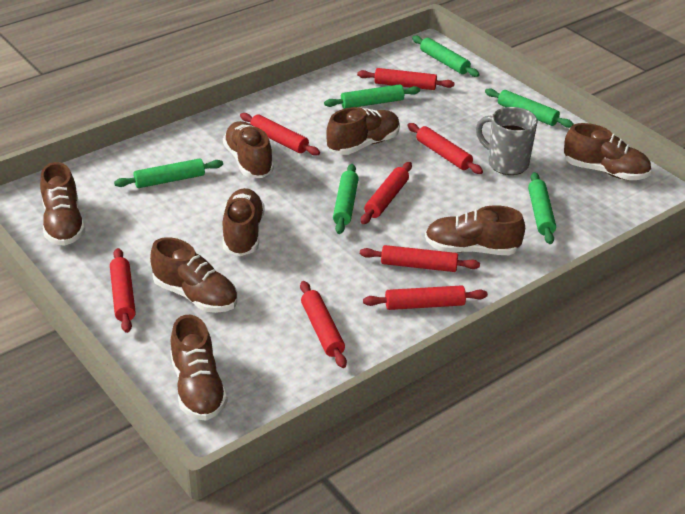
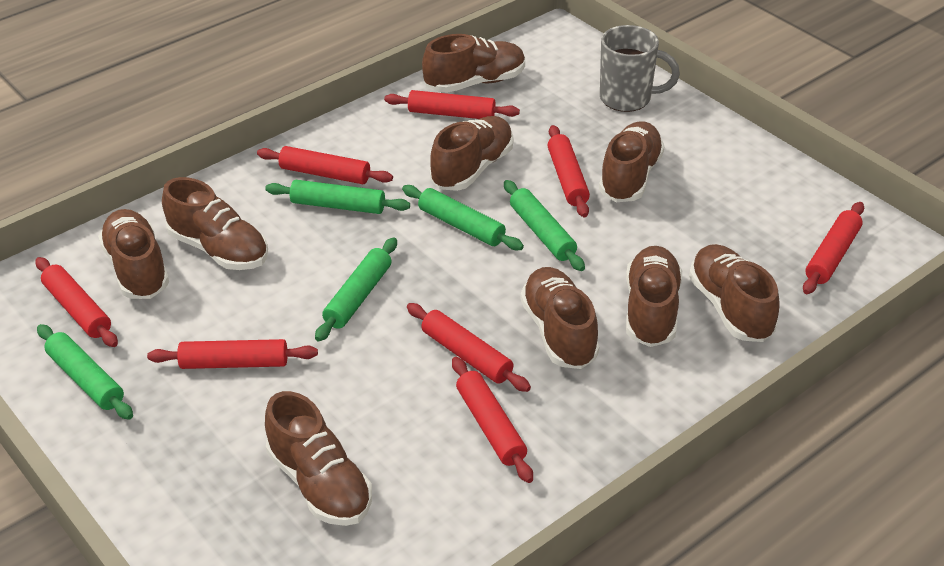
brown shoe: 8 -> 9
green rolling pin: 6 -> 5

